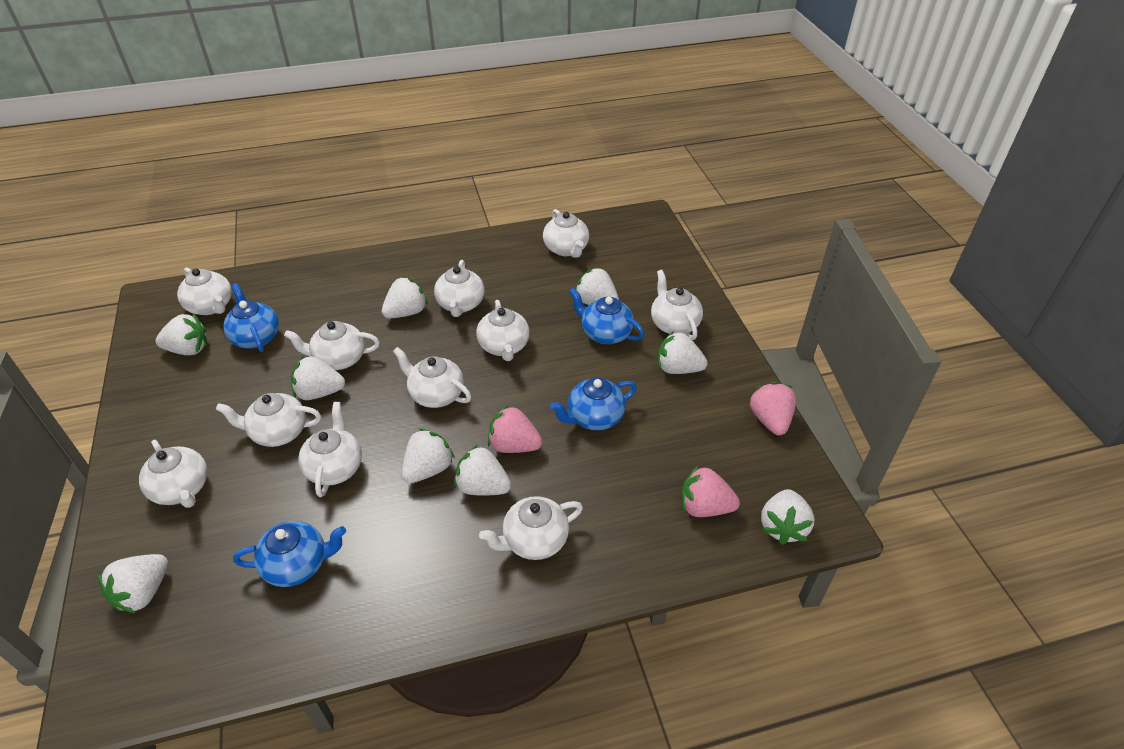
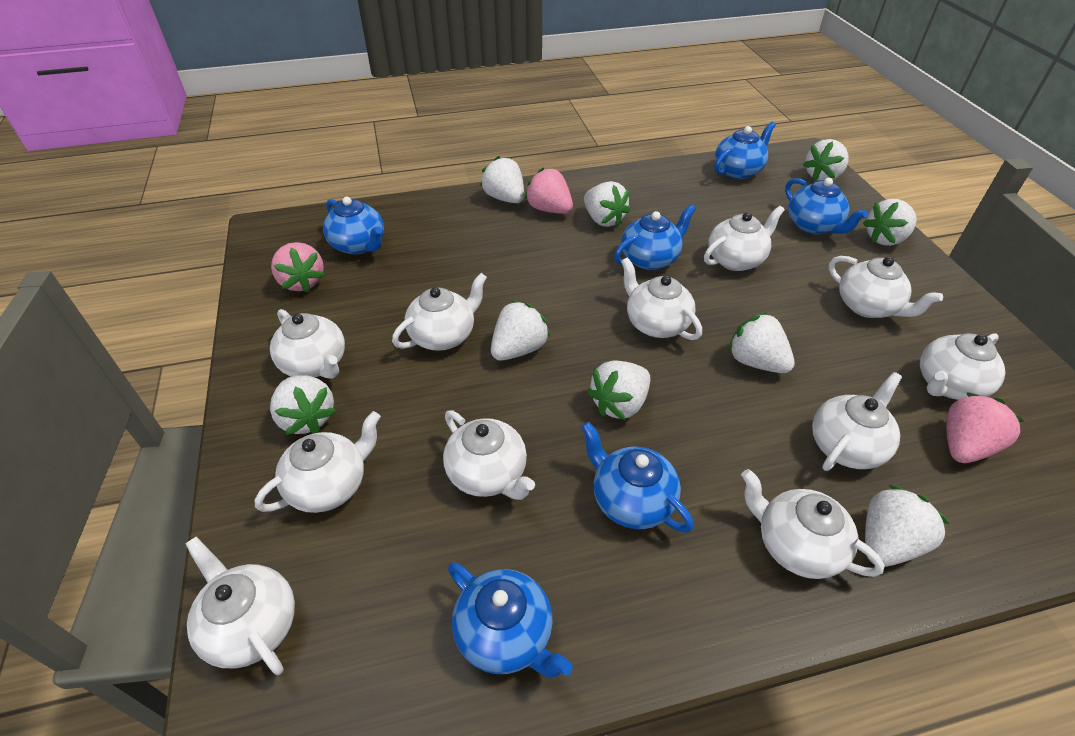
blue teapot: 4 -> 6

